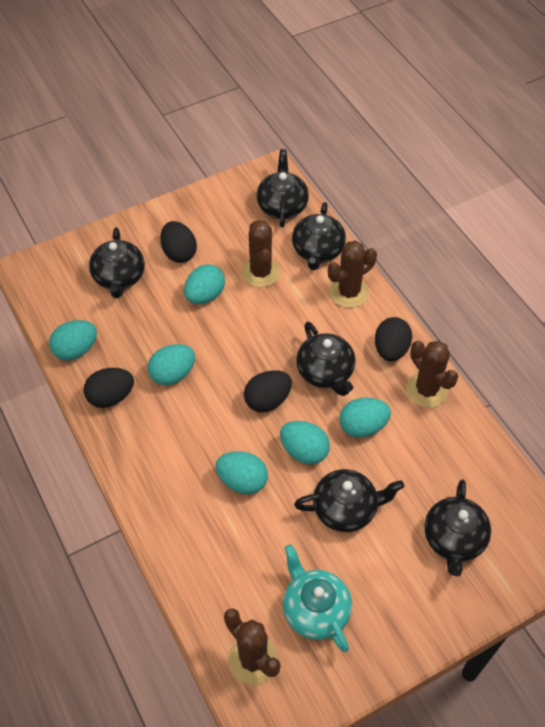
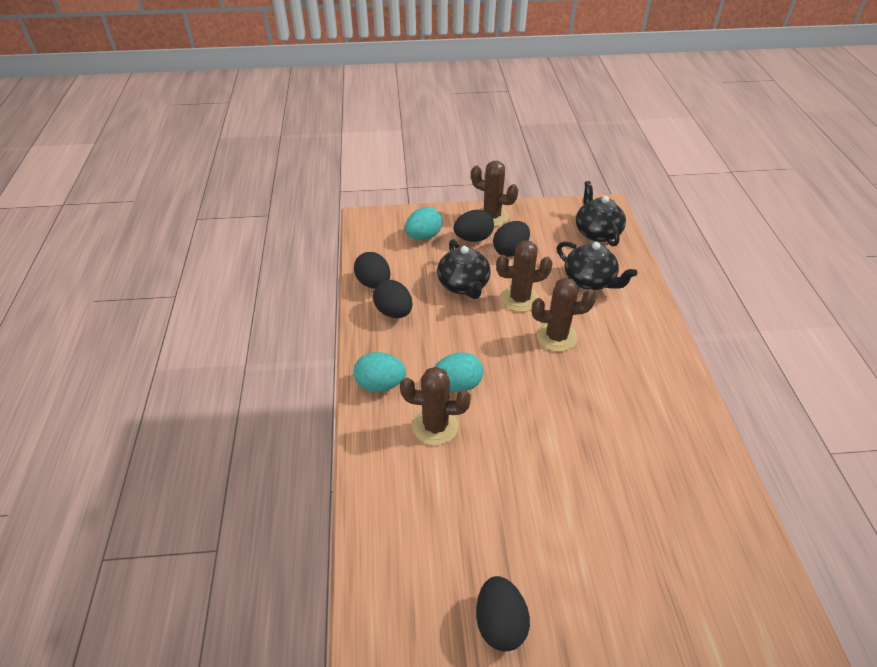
black egg: 4 -> 5
black teapot: 6 -> 3
turquoise egg: 6 -> 3
turquoise teapot: 1 -> 0

